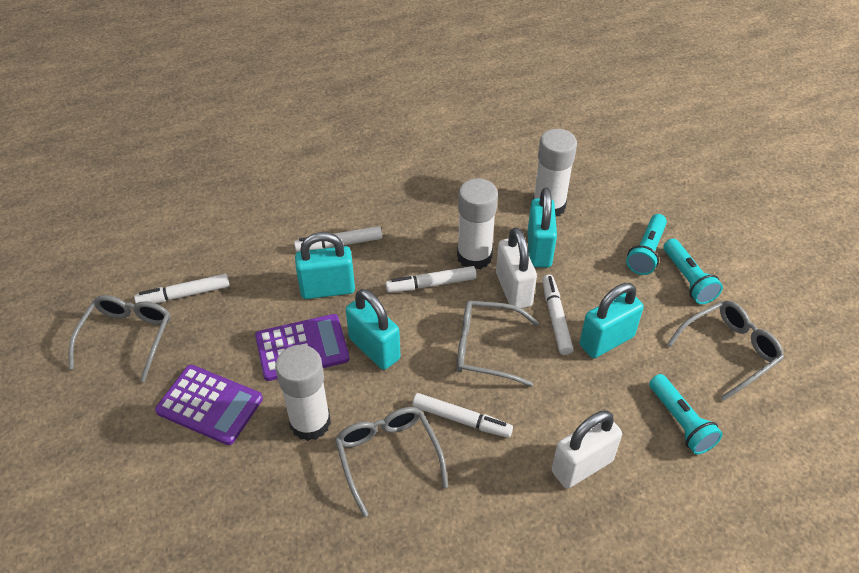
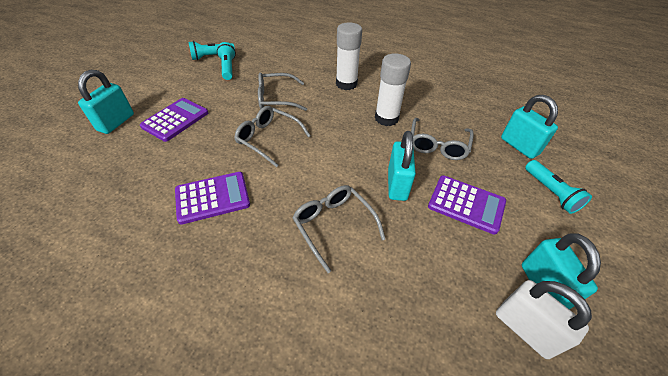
purple calculator: 2 -> 3
white glue stick: 3 -> 2
white marker: 5 -> 0
white padlock: 2 -> 1

